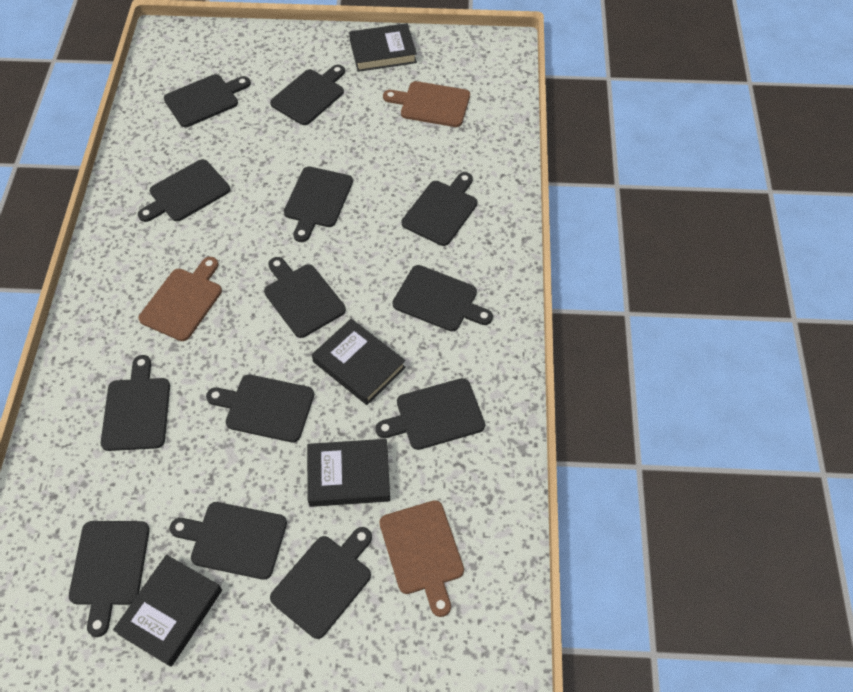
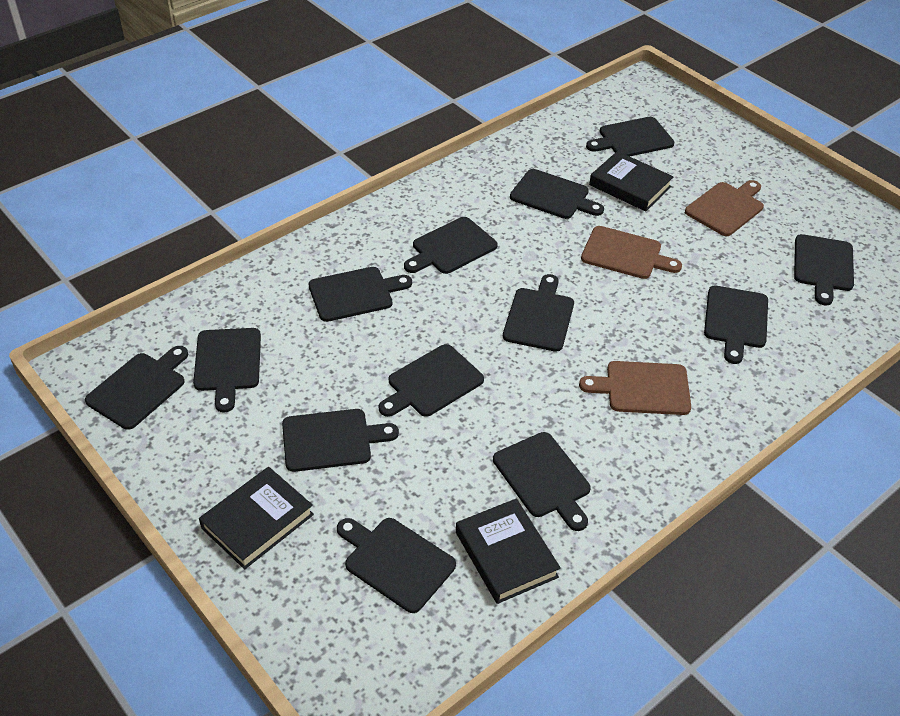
black book: 4 -> 3

